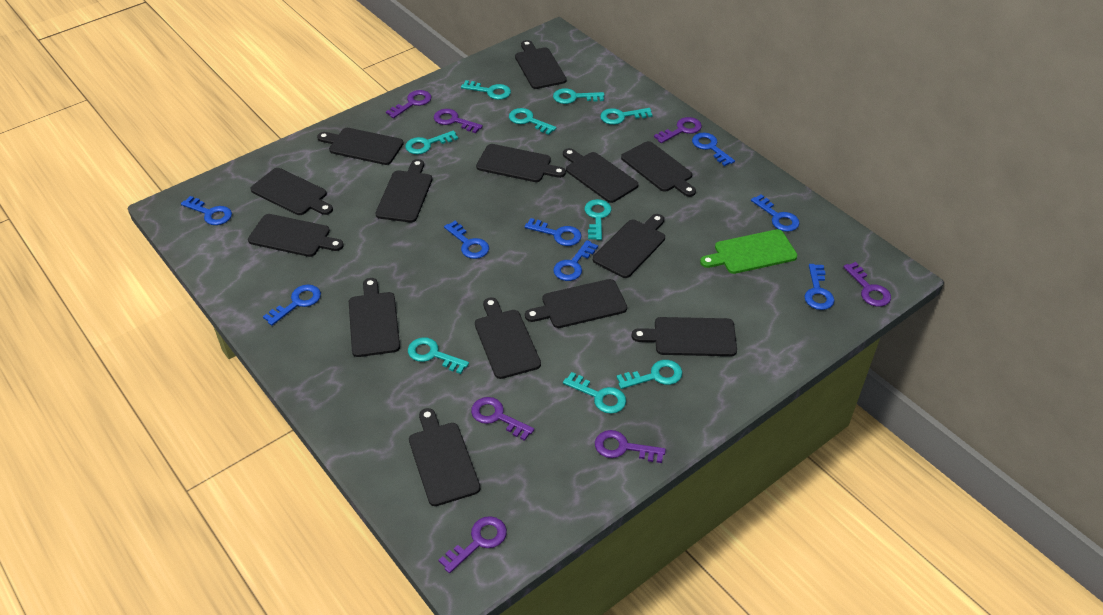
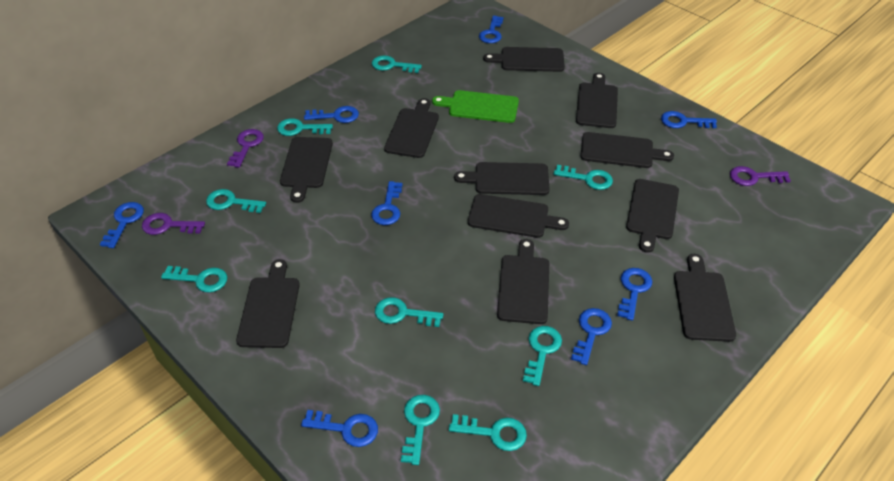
black cutting board: 14 -> 11
purple key: 7 -> 3

